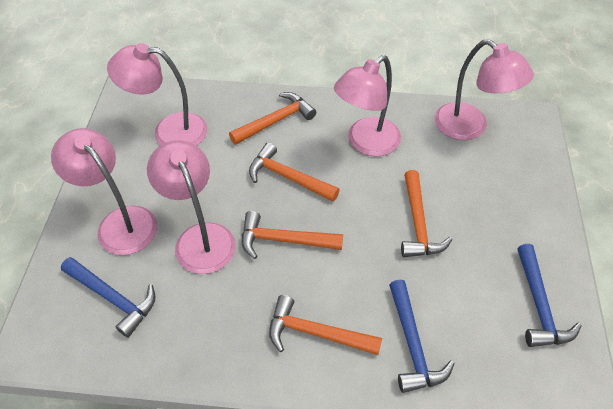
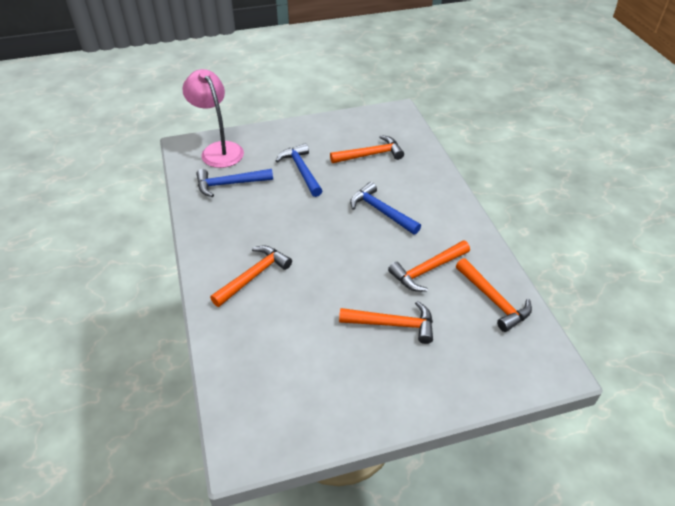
pink lamp: 5 -> 1

